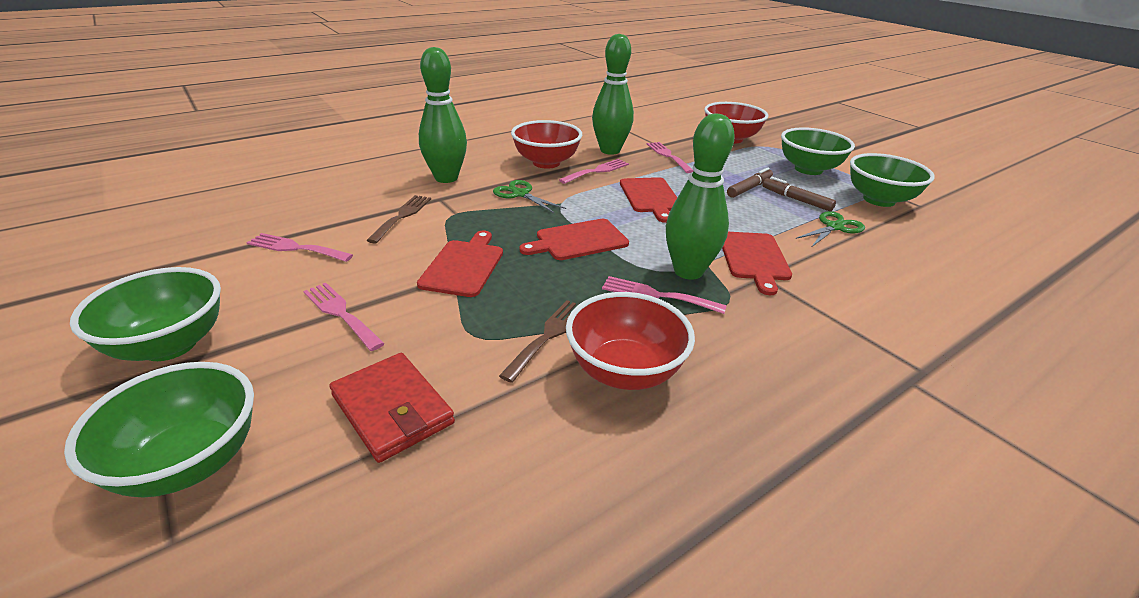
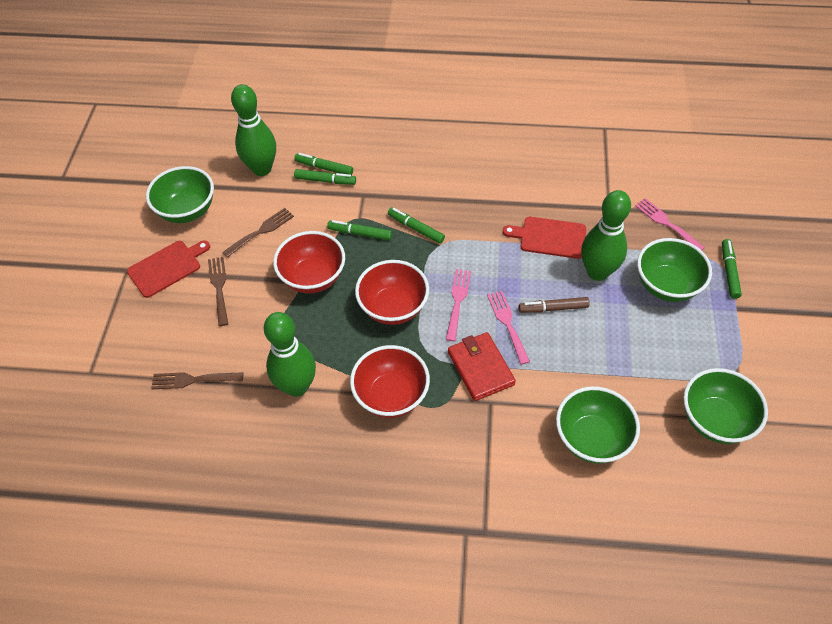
brown fork: 2 -> 3
brown marker: 2 -> 1
green marker: 0 -> 5
green scissors: 2 -> 0
pink fork: 5 -> 3
red cutting board: 4 -> 2

